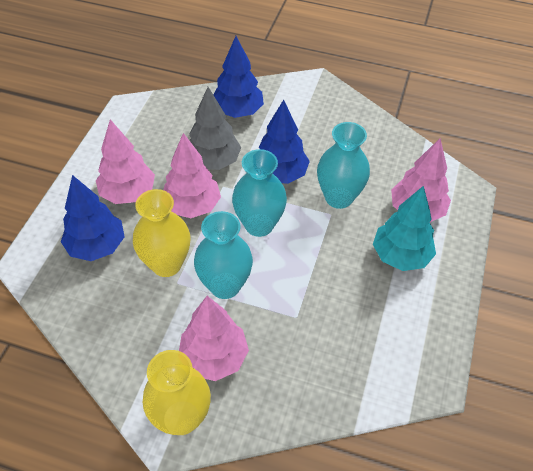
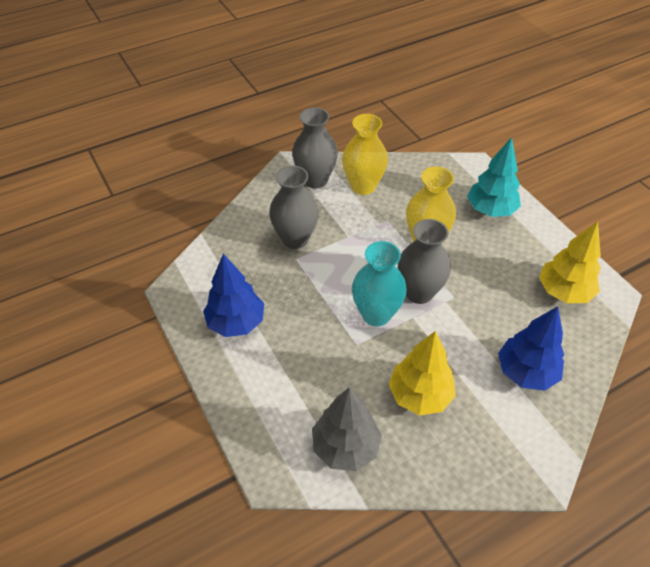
blue tree: 3 -> 2
grey vase: 0 -> 3
pink tree: 4 -> 0
turquoise vase: 3 -> 1
yellow tree: 0 -> 2

